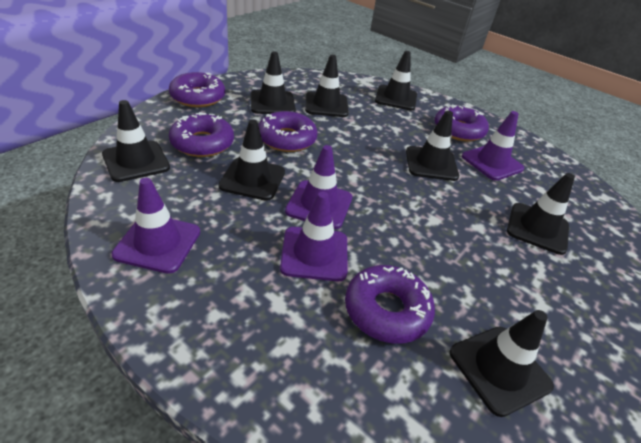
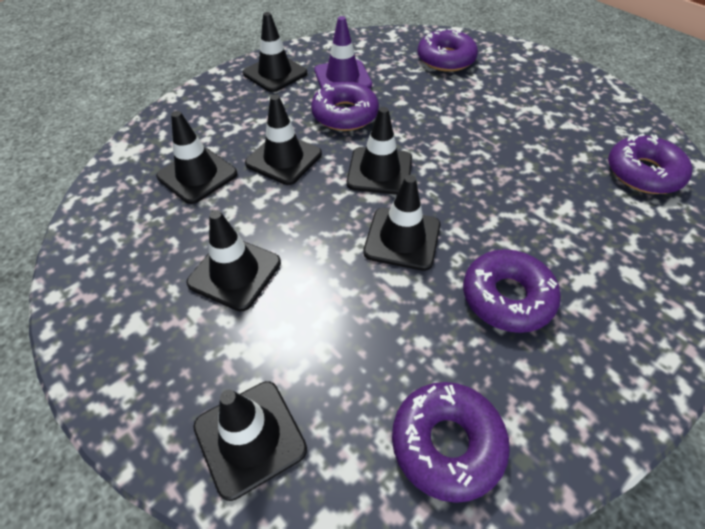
black traffic cone: 8 -> 7
purple traffic cone: 4 -> 1

